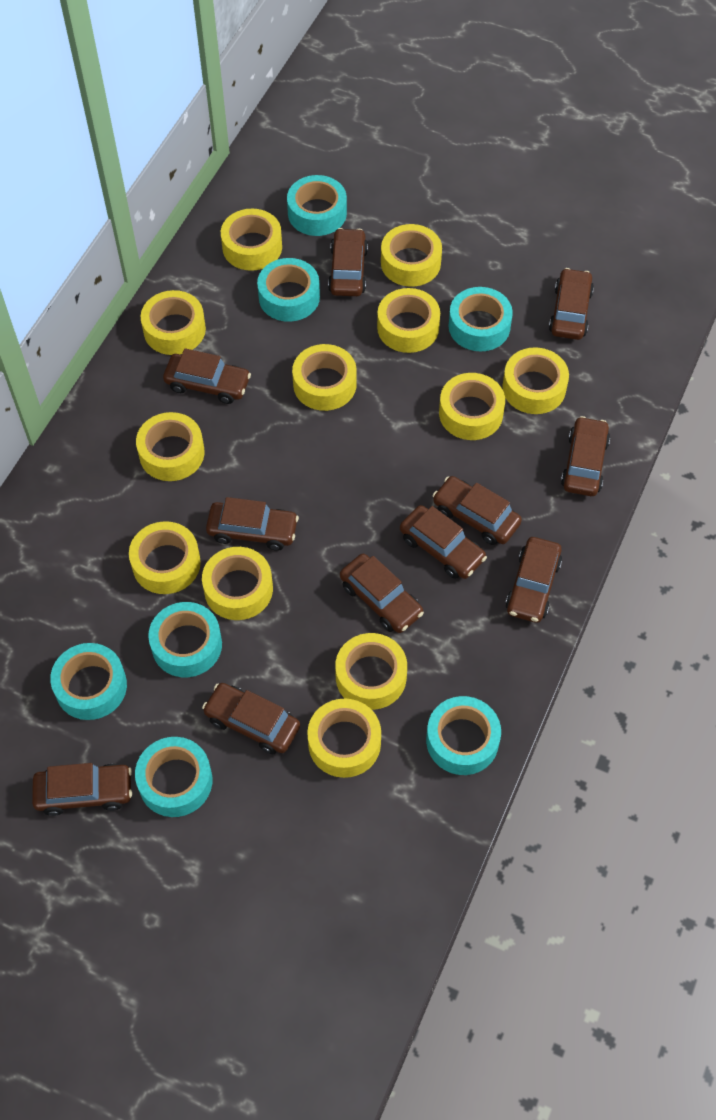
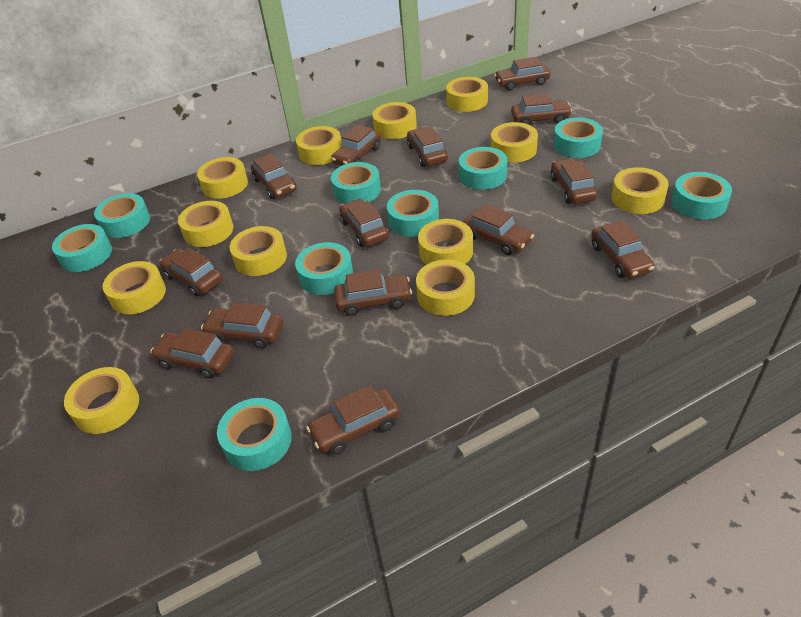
brown car: 11 -> 14
turquoise tape: 7 -> 9

